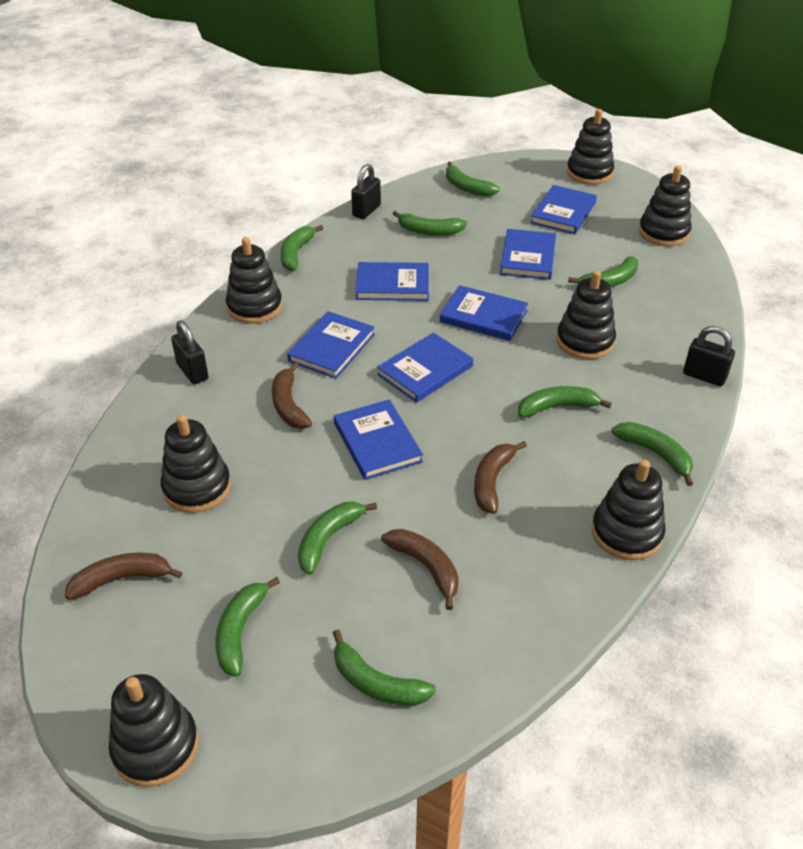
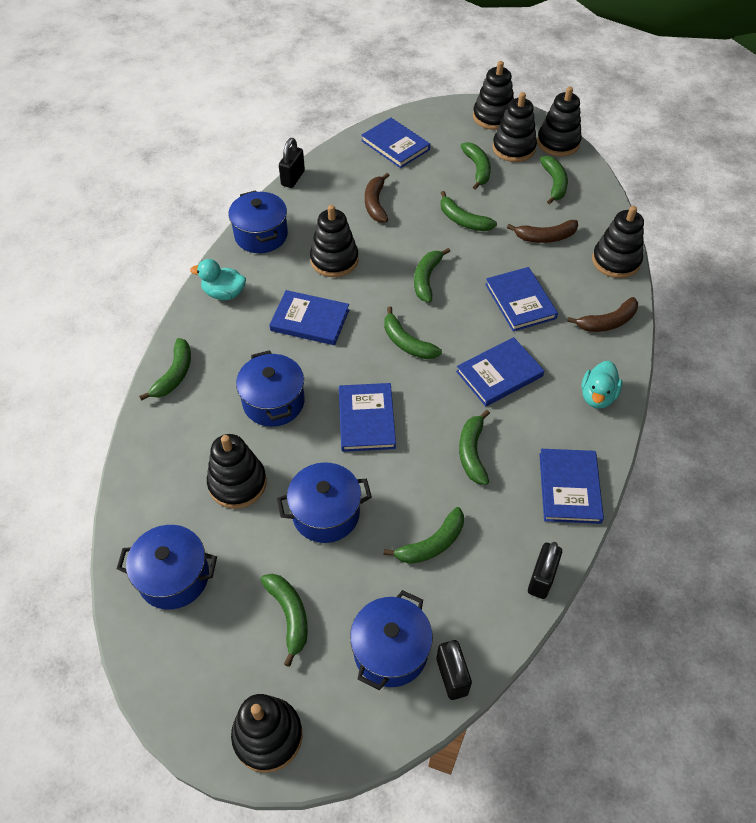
blue book: 7 -> 6
blue pot: 0 -> 5
brown banana: 4 -> 3
turquoise duck: 0 -> 2

